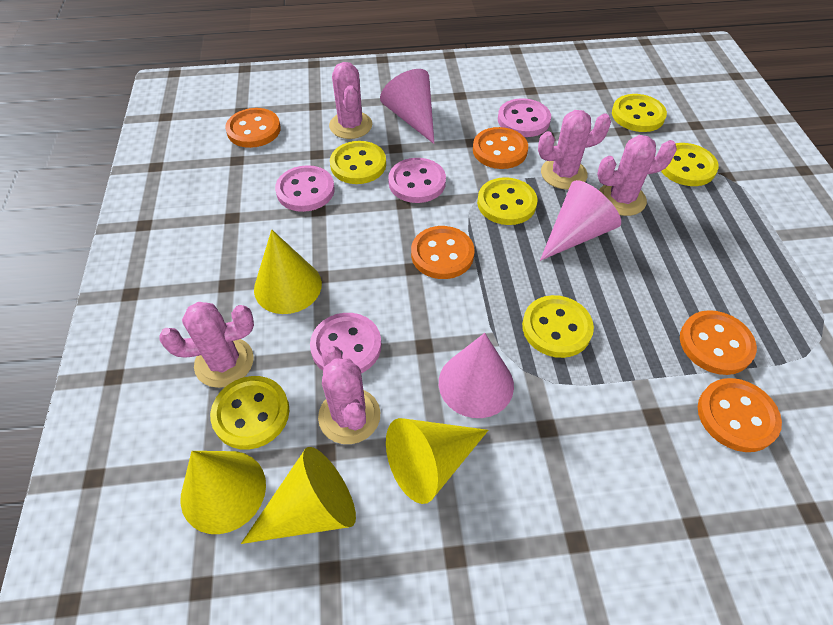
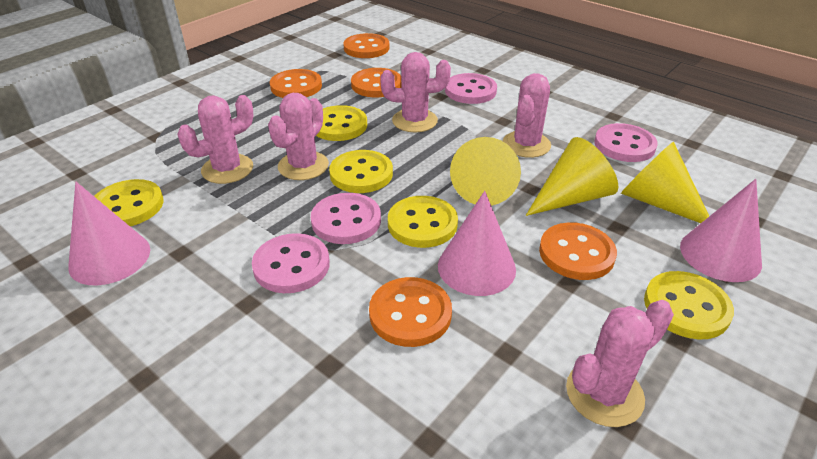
yellow button: 6 -> 5
yellow cone: 4 -> 3

